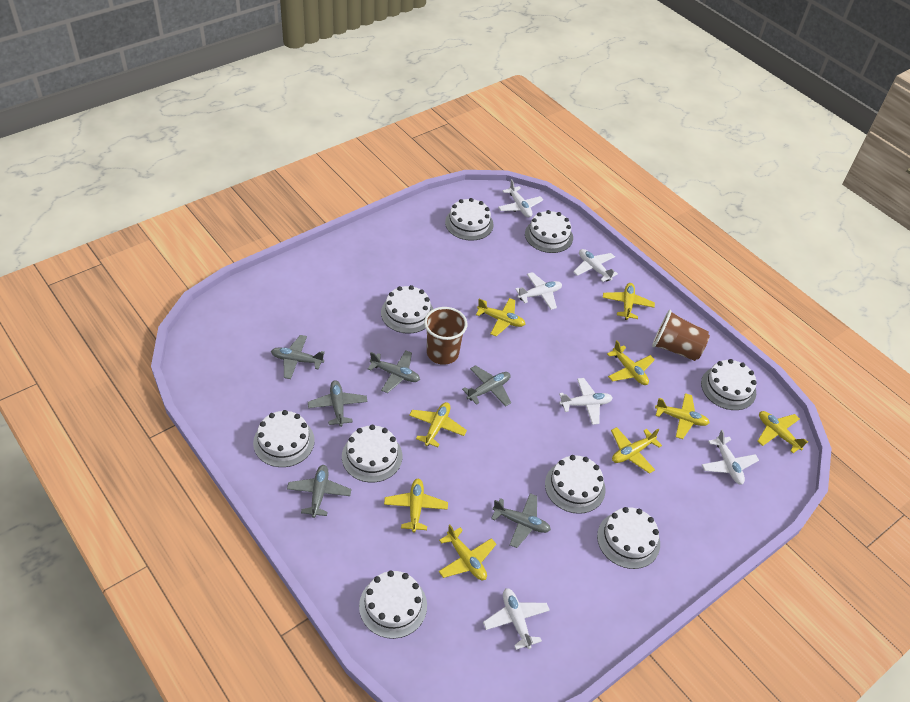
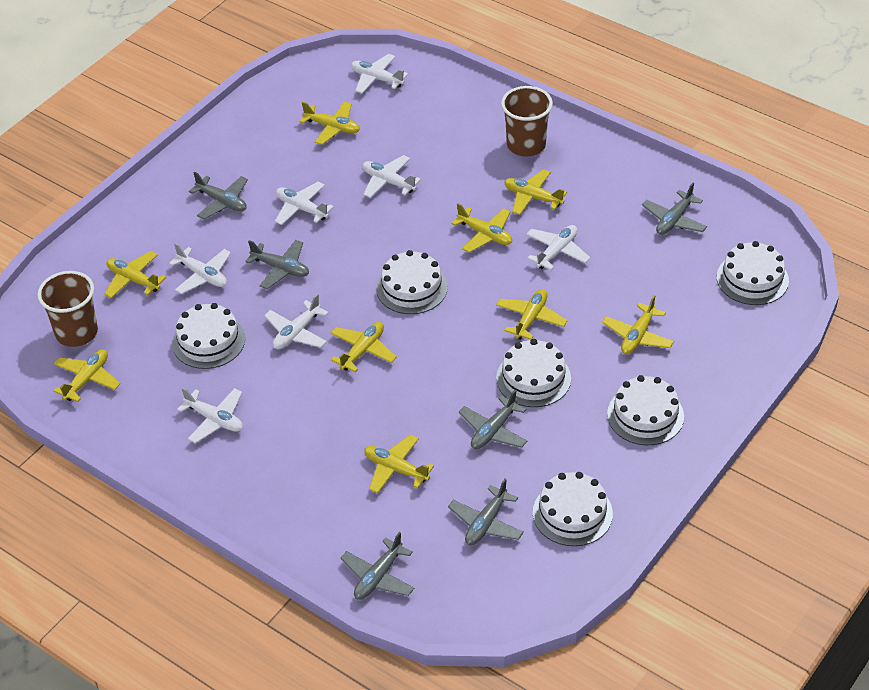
white cake: 9 -> 6
white plane: 6 -> 7

